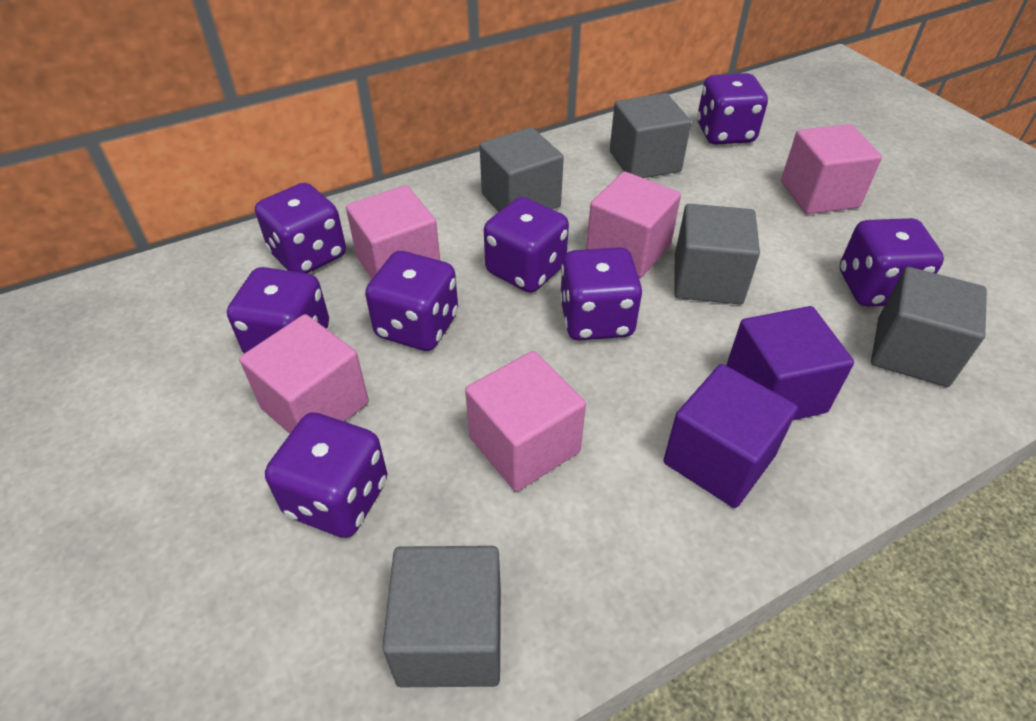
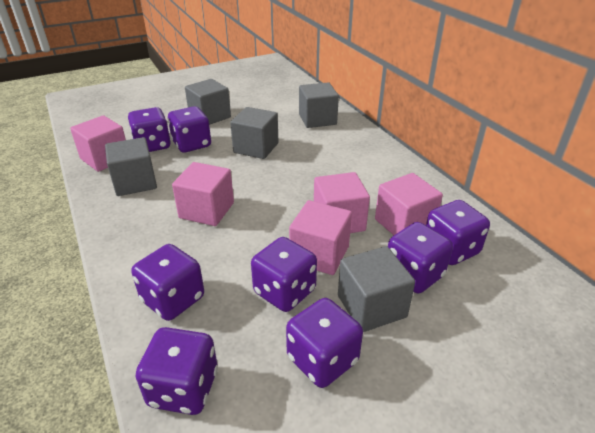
purple cube: 2 -> 0

